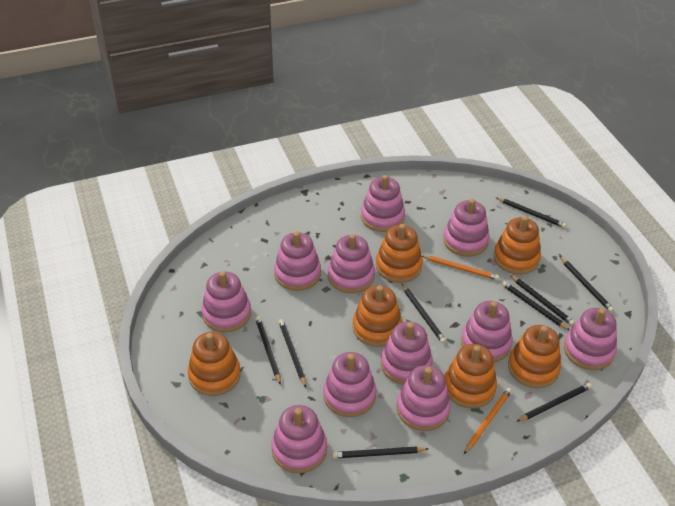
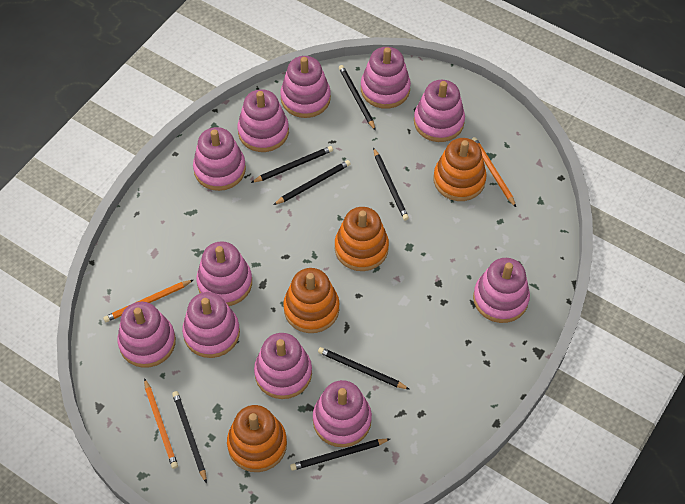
black pencil: 9 -> 7
orange pencil: 2 -> 3
orange stacking toy: 6 -> 4

